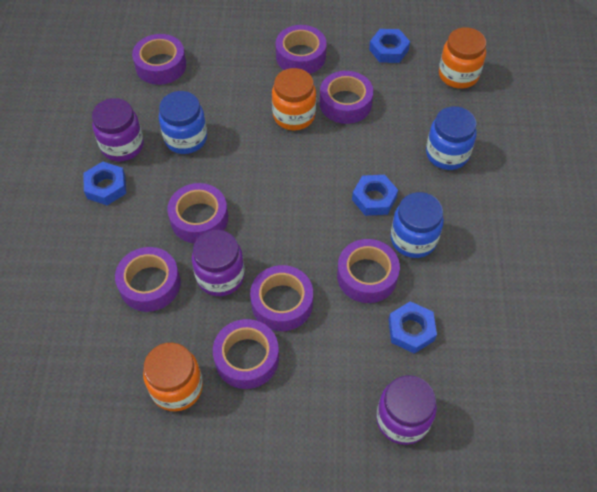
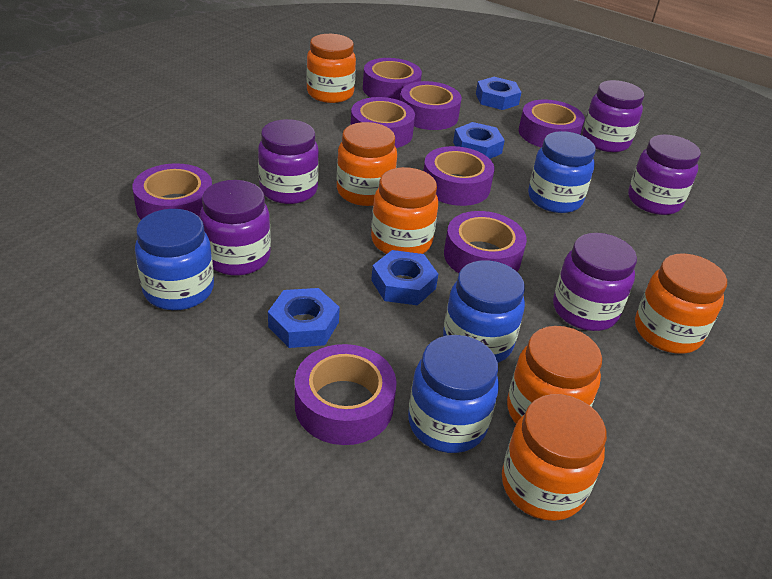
blue jar: 3 -> 4
orange jar: 3 -> 6
purple jar: 3 -> 5

